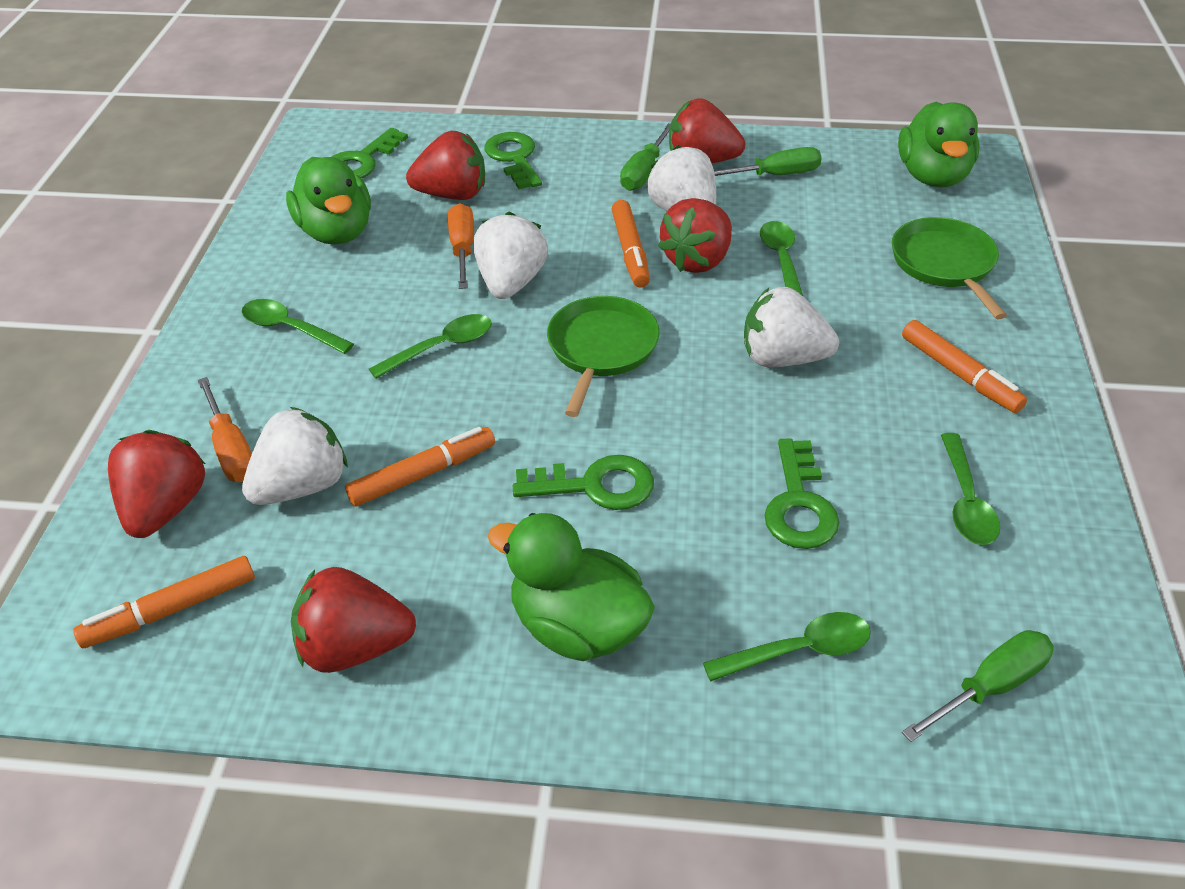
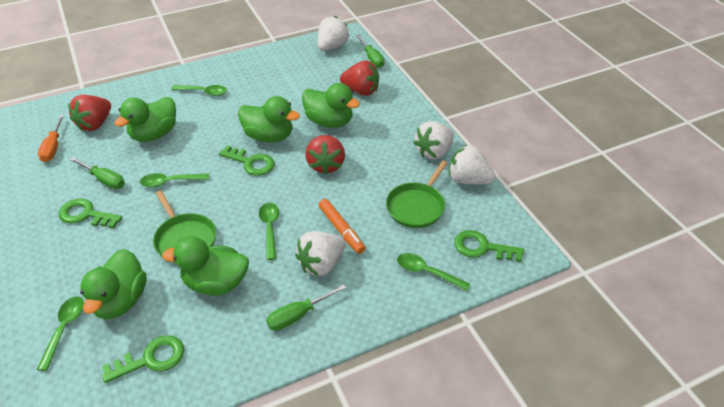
green duck: 3 -> 5
orange marker: 4 -> 1
orange screwdriver: 2 -> 1
red strawberry: 5 -> 3

